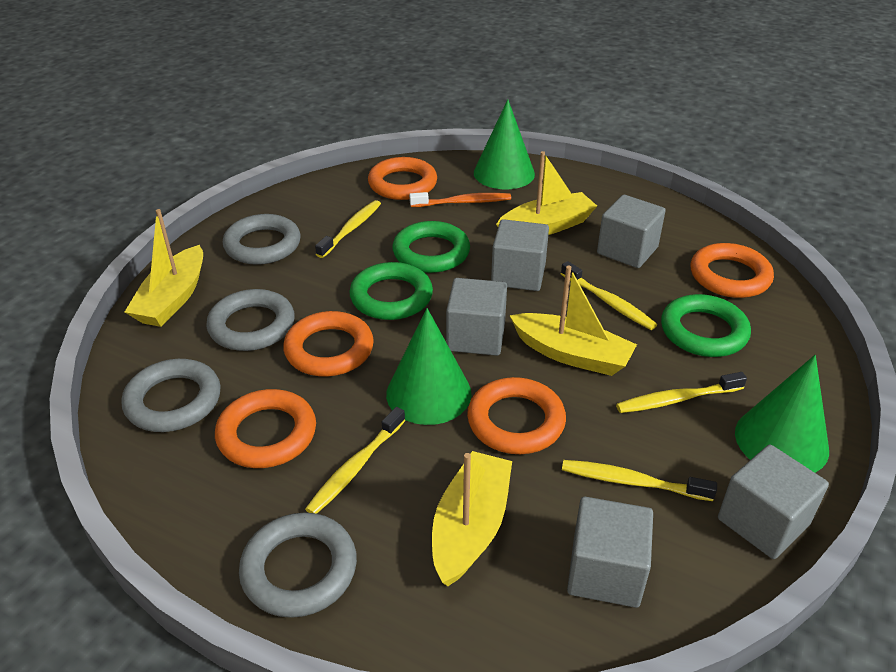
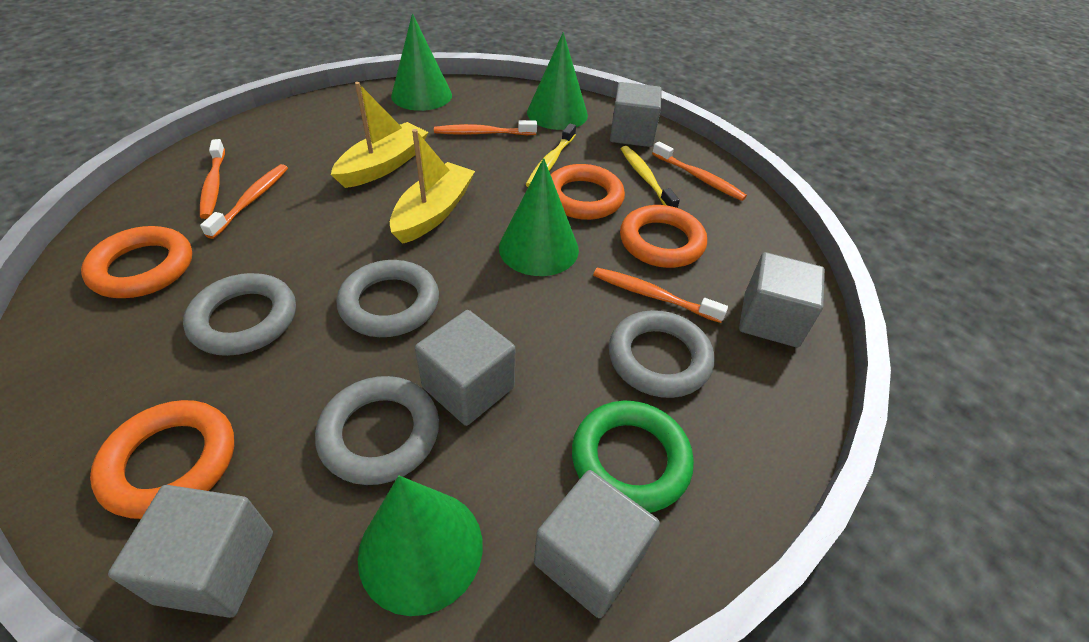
green cone: 3 -> 4
green ring: 3 -> 1
orange ring: 5 -> 4
orange toothbrush: 1 -> 5
yellow boat: 4 -> 2
yellow toothbrush: 5 -> 2

